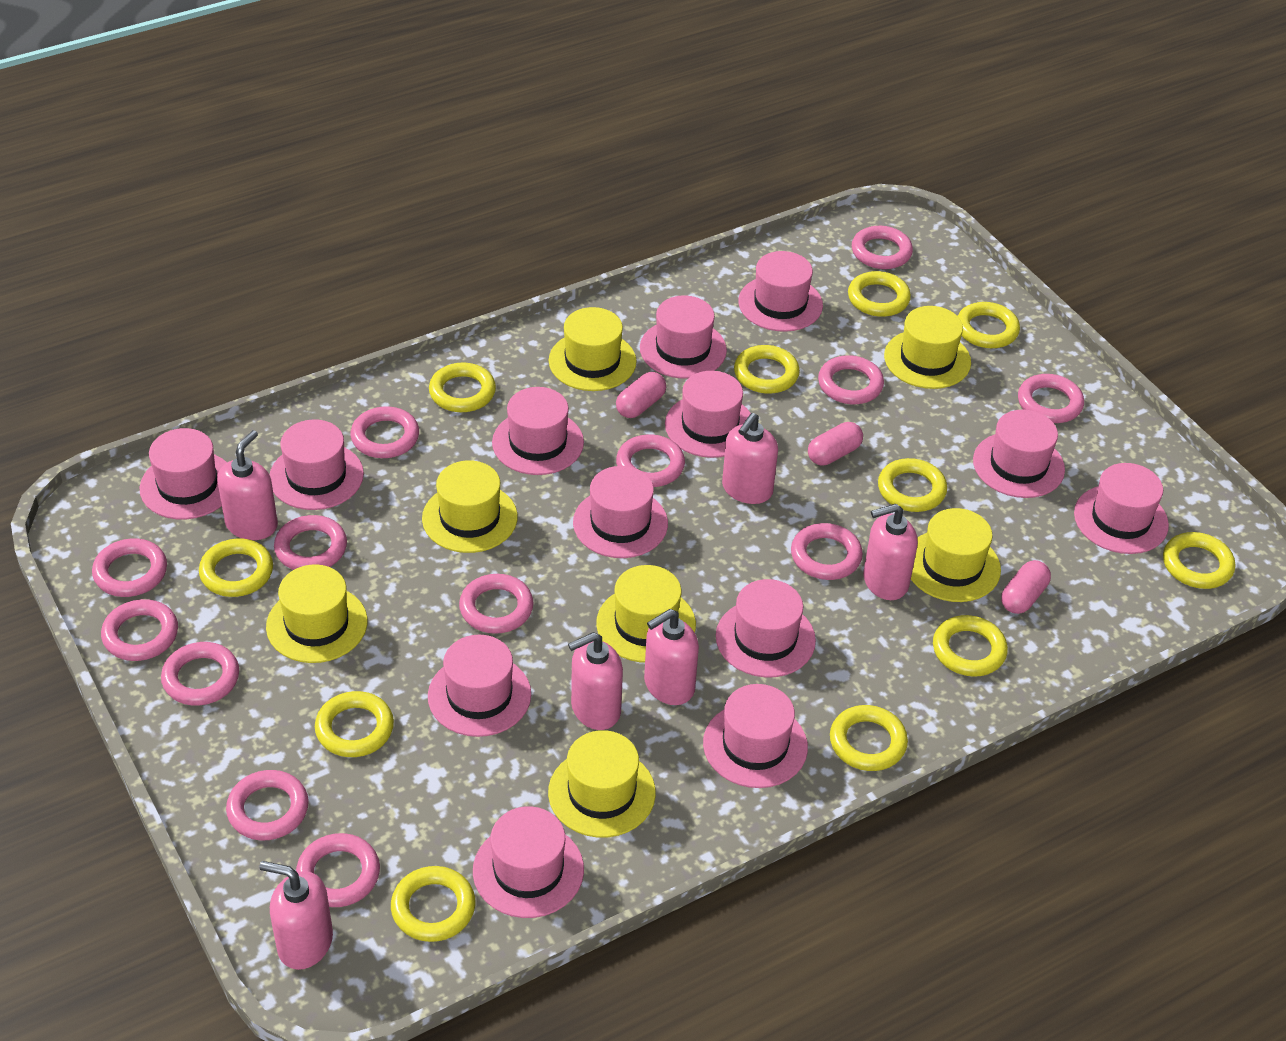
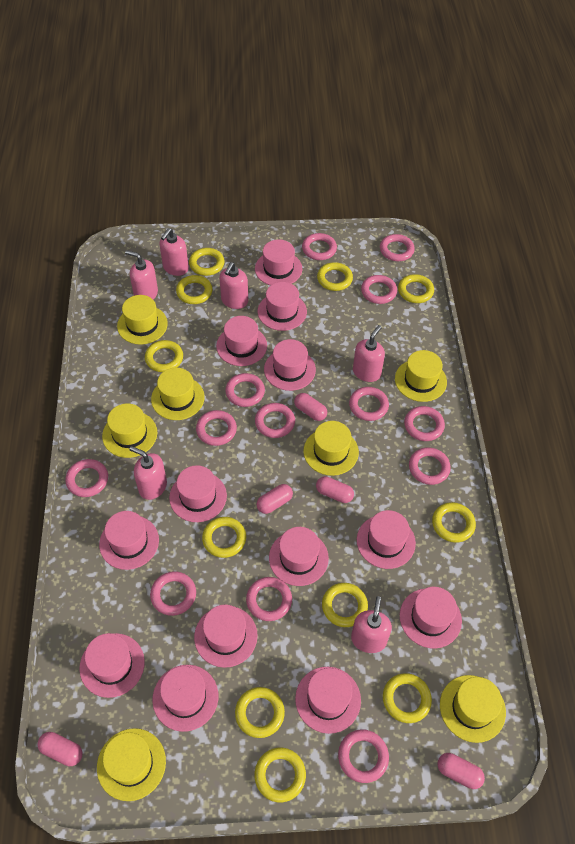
pink capsule: 3 -> 5

